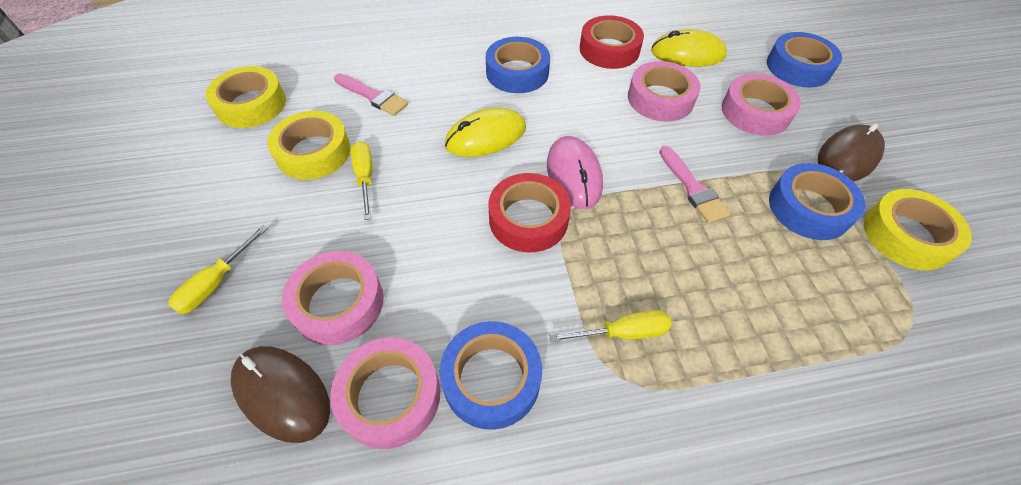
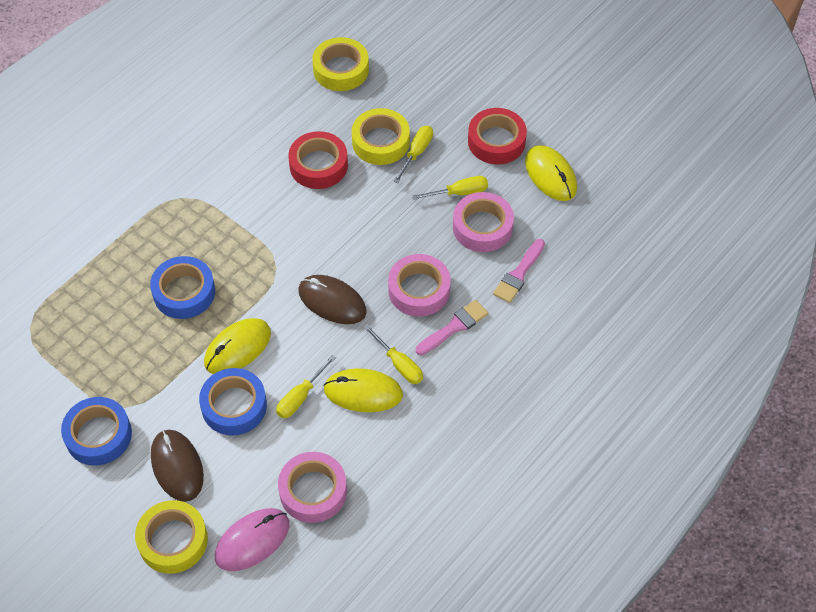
blue tape: 4 -> 3
pink tape: 4 -> 3
yellow mouse: 2 -> 3
yellow screwdriver: 3 -> 4

